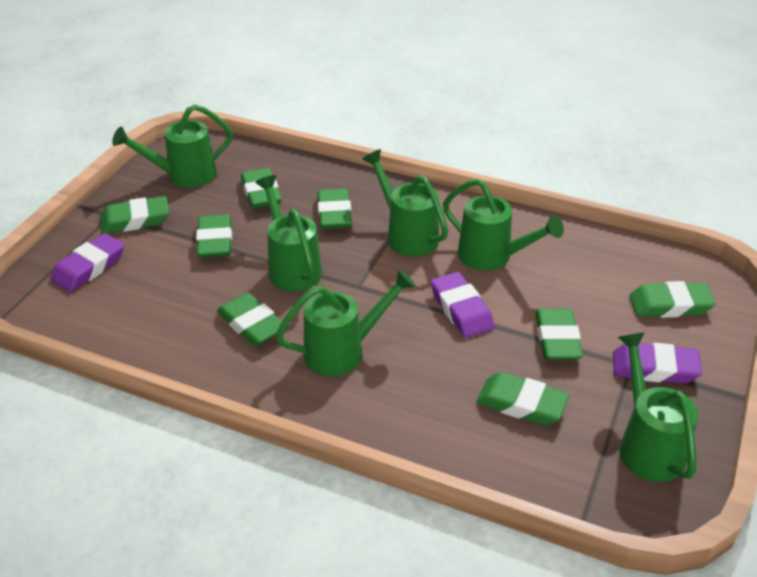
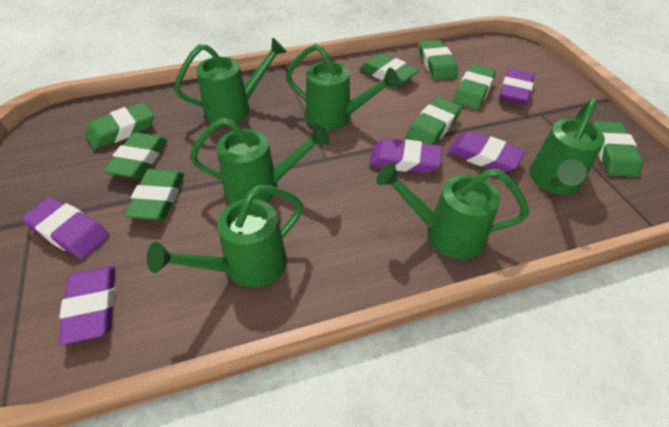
purple eraser: 3 -> 5

